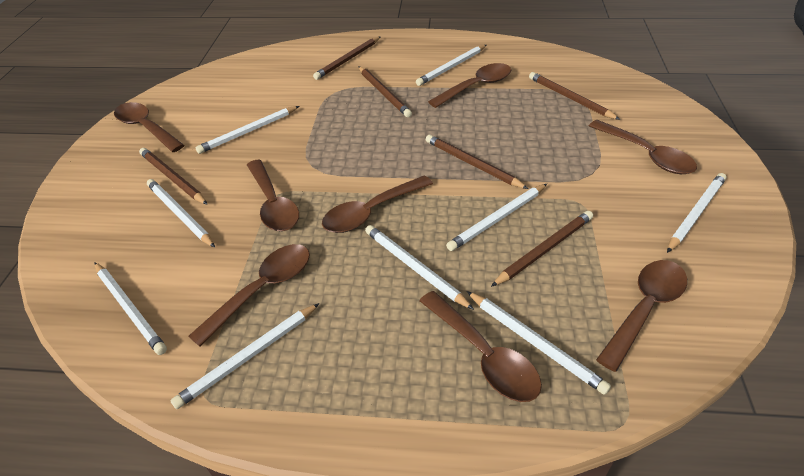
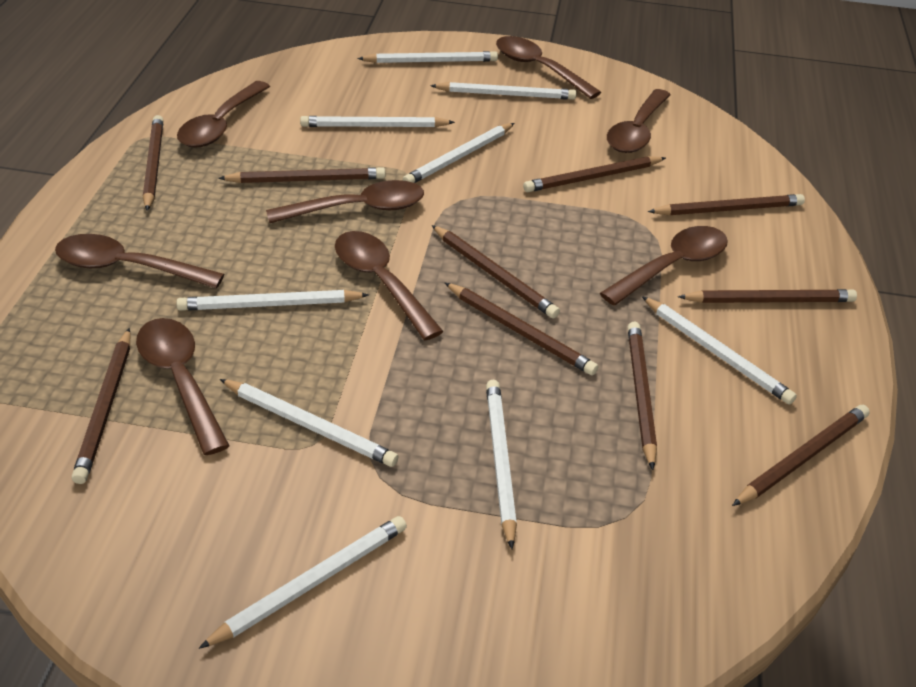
brown pencil: 6 -> 10

